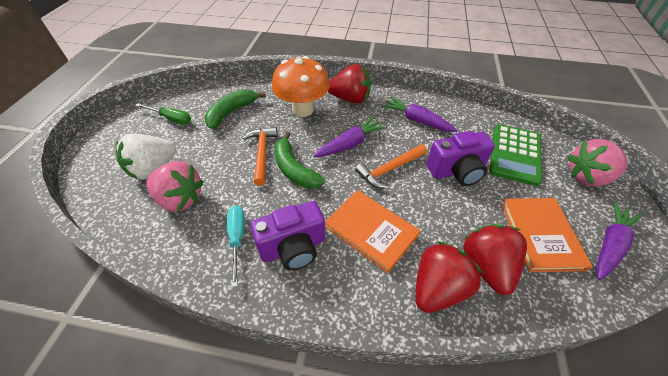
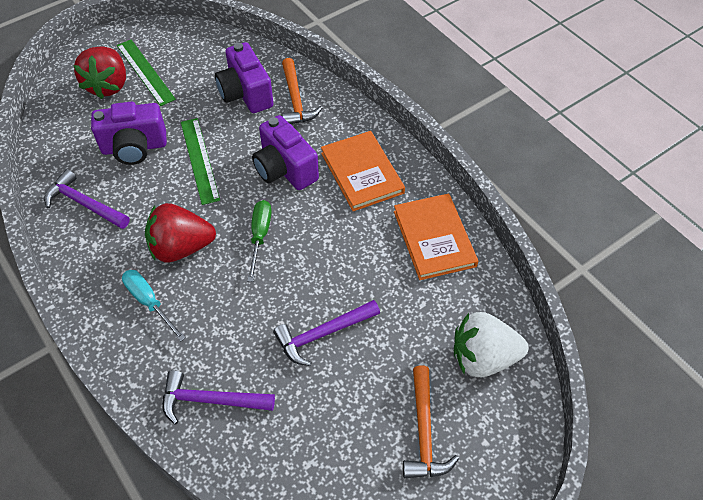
green banana: 2 -> 0
green calculator: 1 -> 0
green ruler: 0 -> 2
orange mushroom: 1 -> 0
pink strawberry: 2 -> 0
purple camera: 2 -> 3
purple carrot: 3 -> 0
purple hammer: 0 -> 3
red strawberry: 3 -> 2

